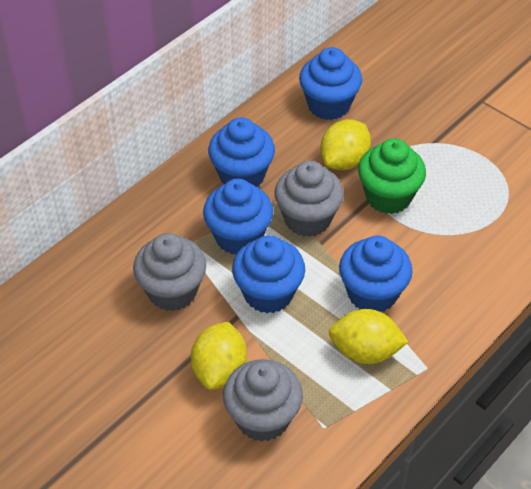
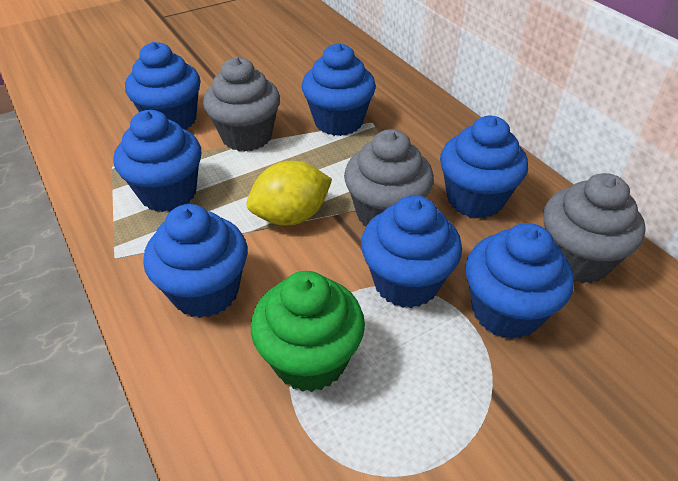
blue cupcake: 5 -> 7
yellow lemon: 3 -> 1

